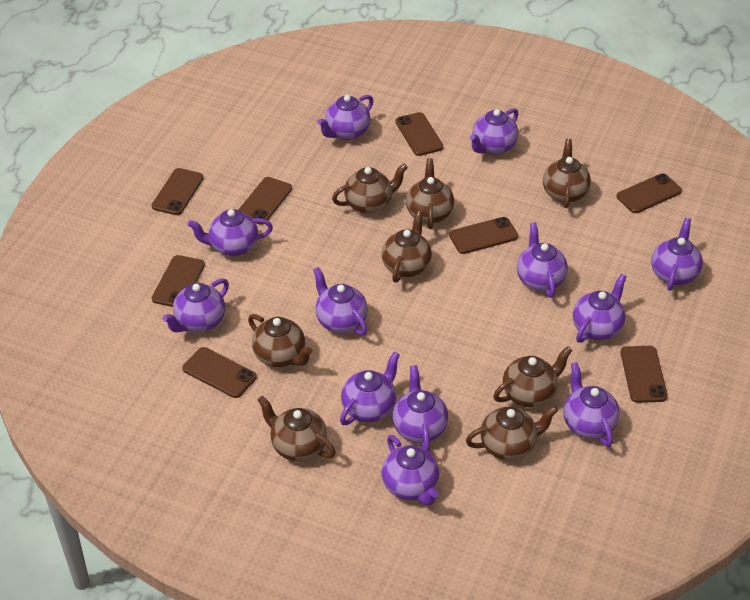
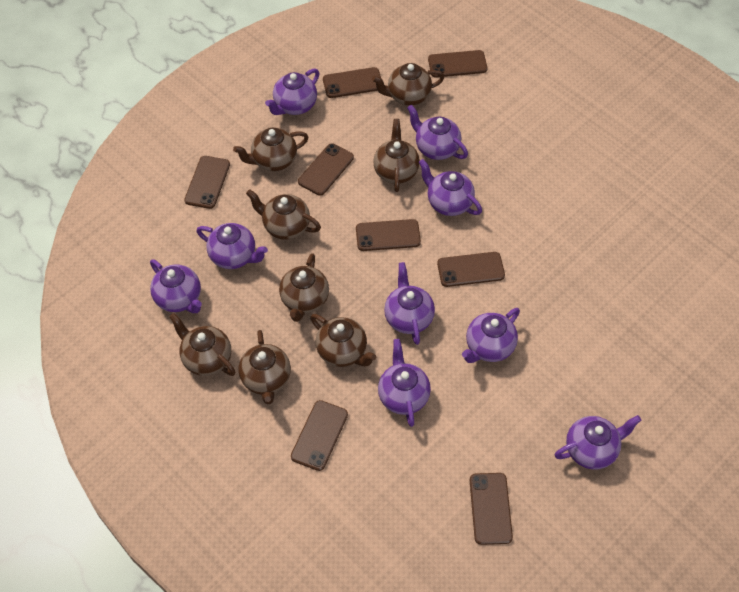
purple teapot: 12 -> 9

